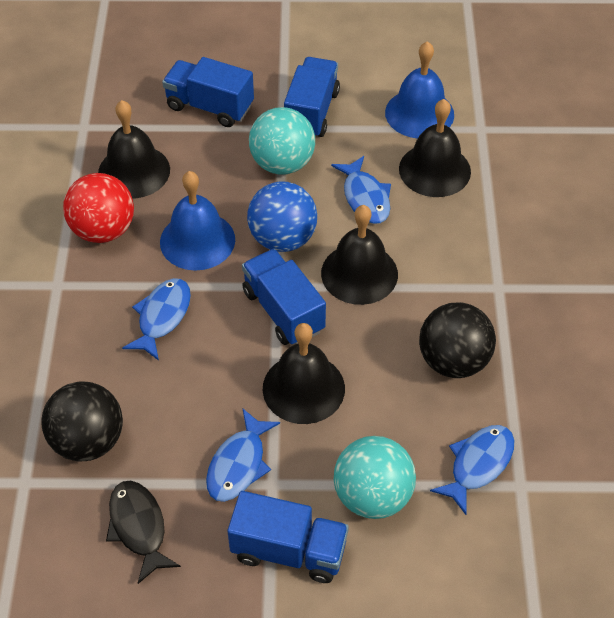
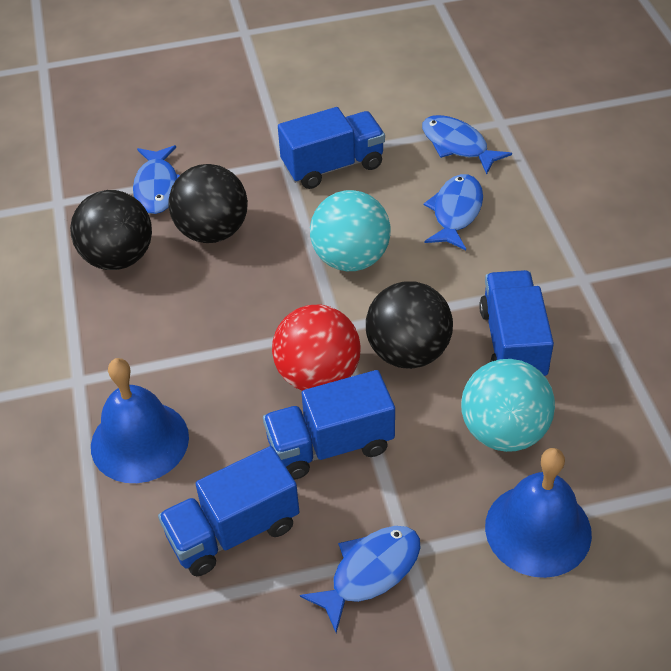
black ball: 2 -> 3
black bell: 4 -> 0
black fish: 1 -> 0
blue ball: 1 -> 0

